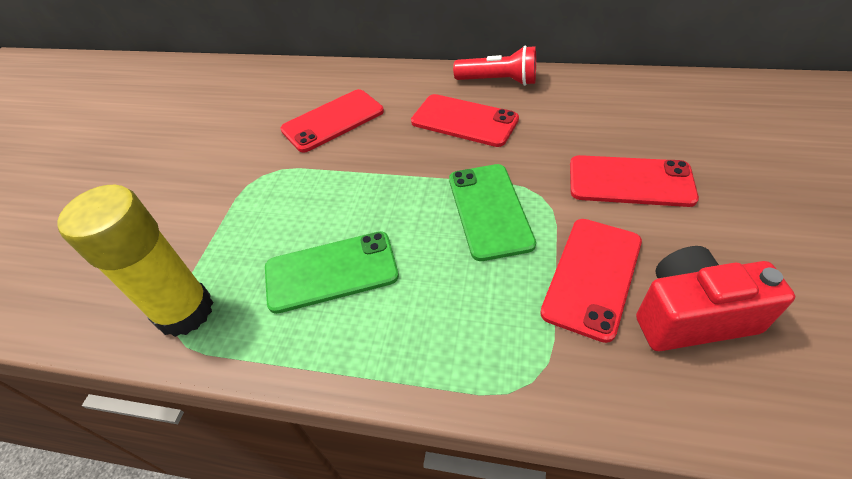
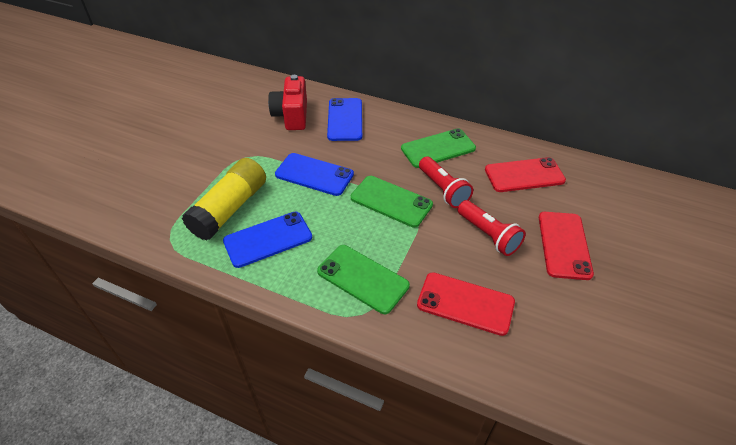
blue phone: 0 -> 3
green phone: 2 -> 3
red flashlight: 1 -> 2
red phone: 4 -> 3

